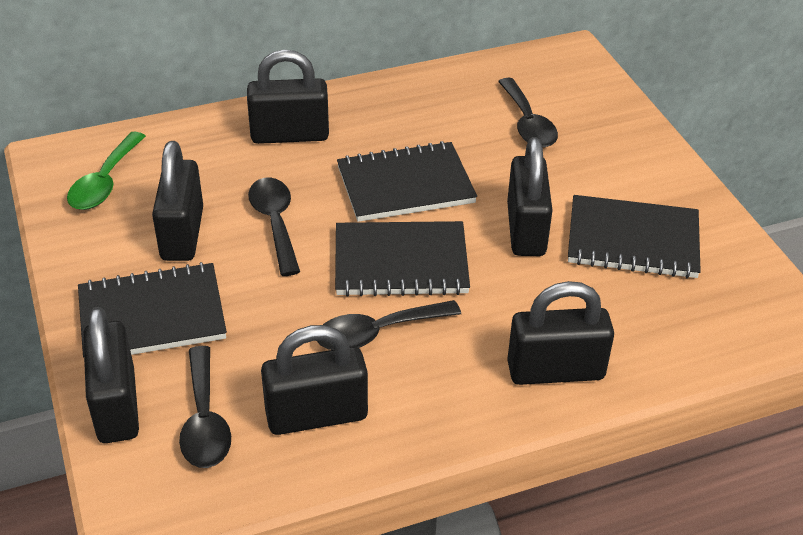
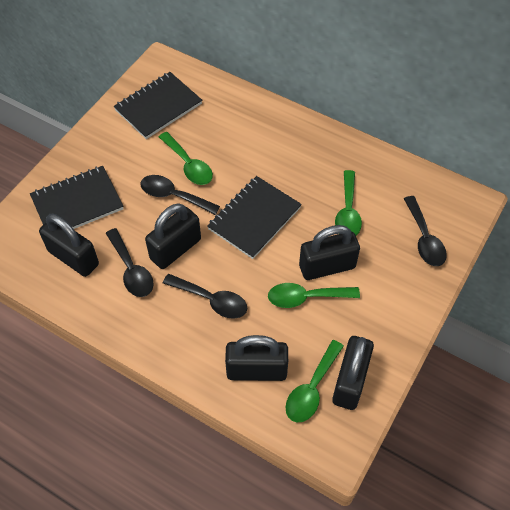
black notebook: 4 -> 3
black padlock: 6 -> 5
green spoon: 1 -> 4

